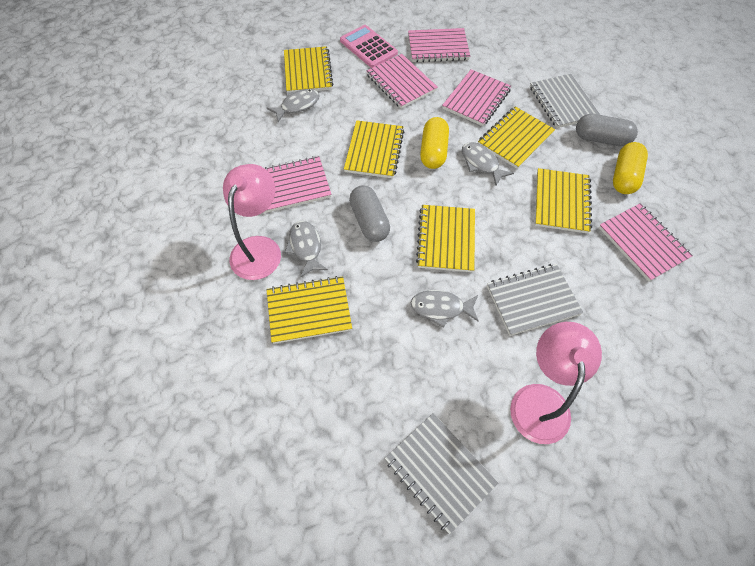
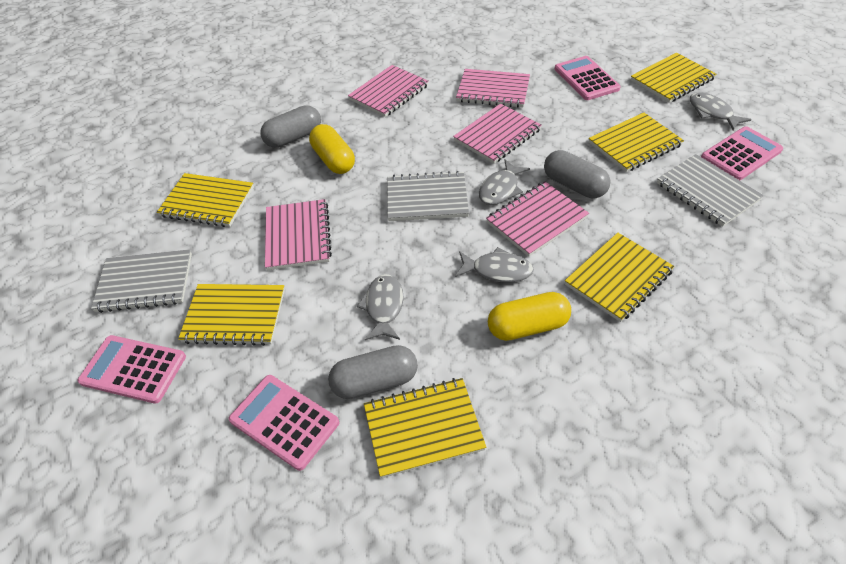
grey capsule: 2 -> 3
pink calculator: 1 -> 4
pink lamp: 2 -> 0

